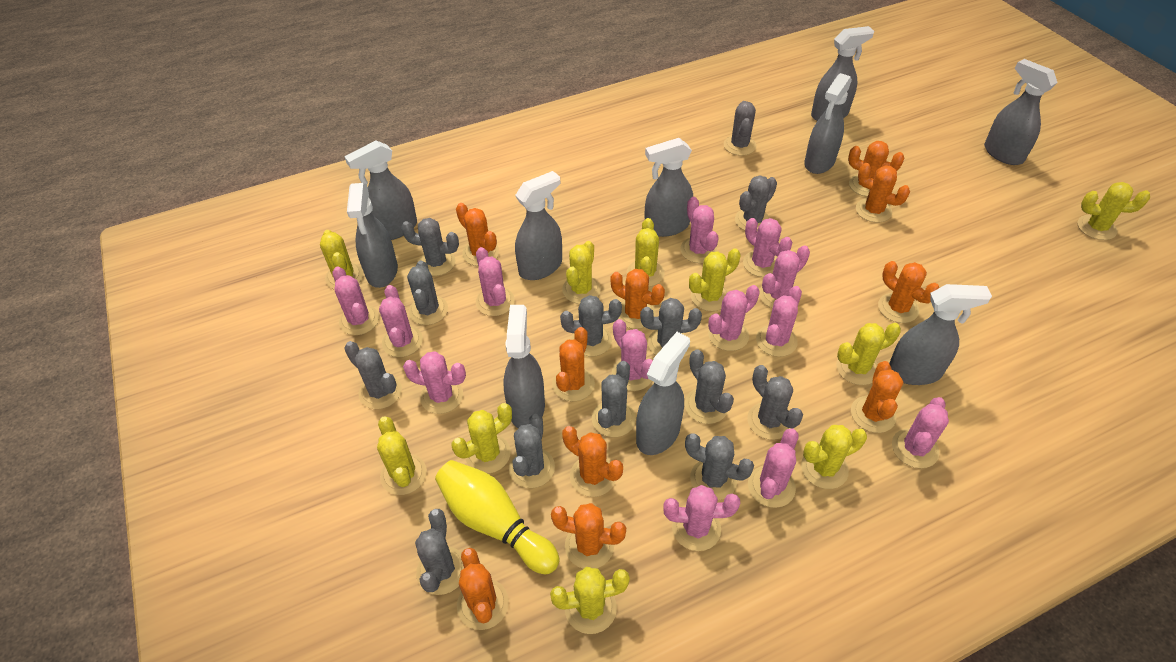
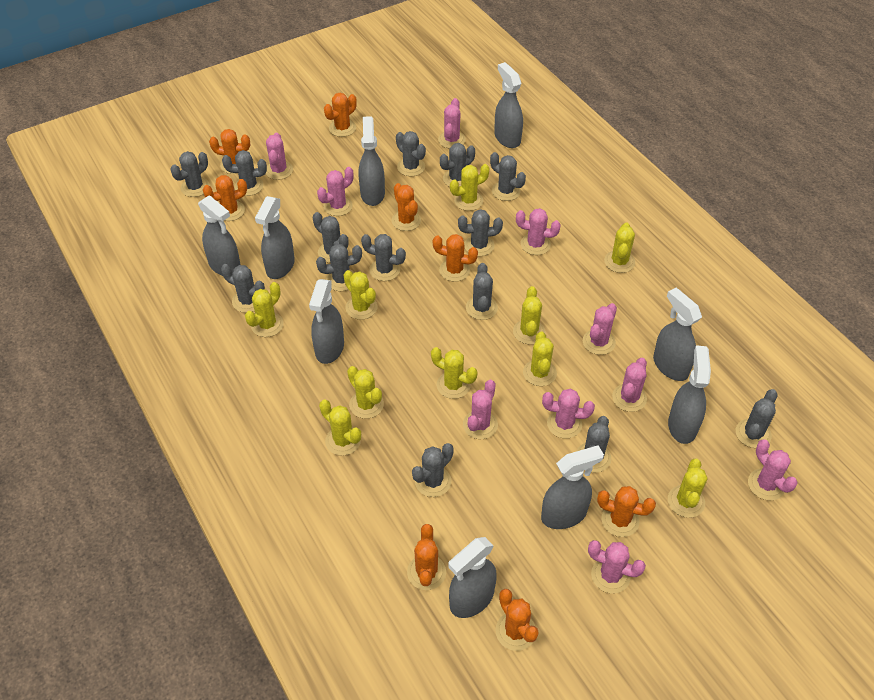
grey cactus: 13 -> 14
grey spray bottle: 10 -> 9
orange cactus: 10 -> 8
pink cactus: 13 -> 10
yellow bowling pin: 1 -> 0

